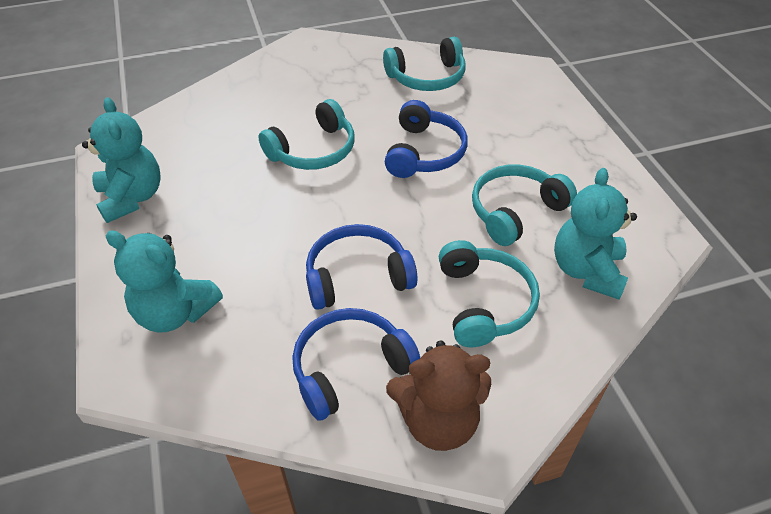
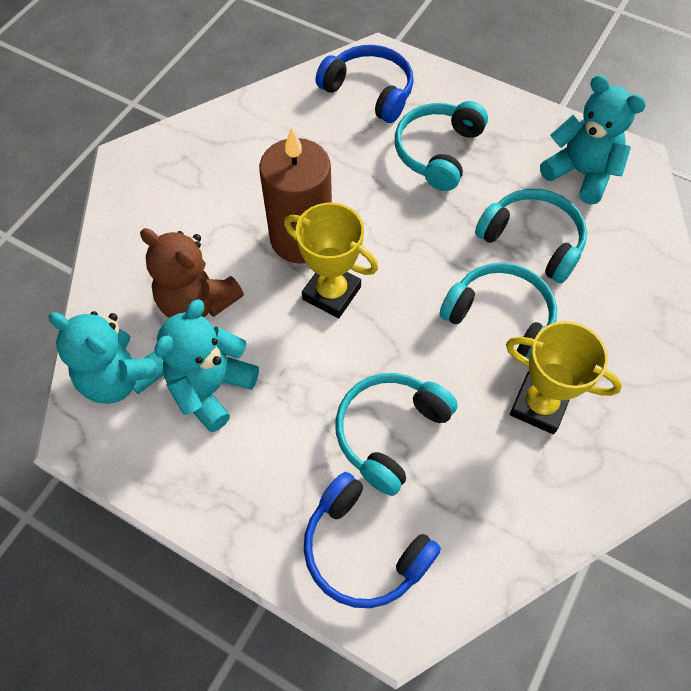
blue headphones: 3 -> 2
brown candle: 0 -> 1
yellow trophy: 0 -> 2

